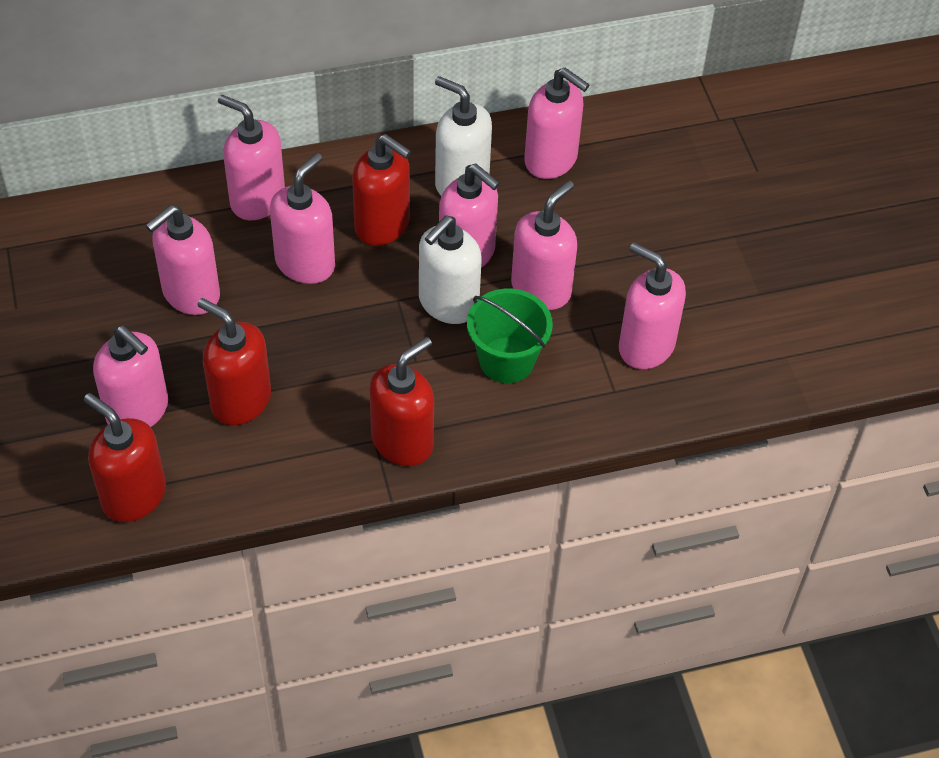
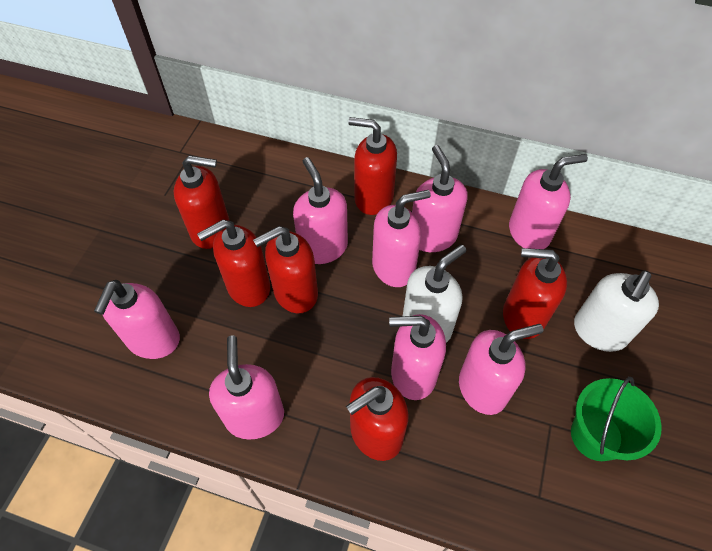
red soap dispenser: 4 -> 6

